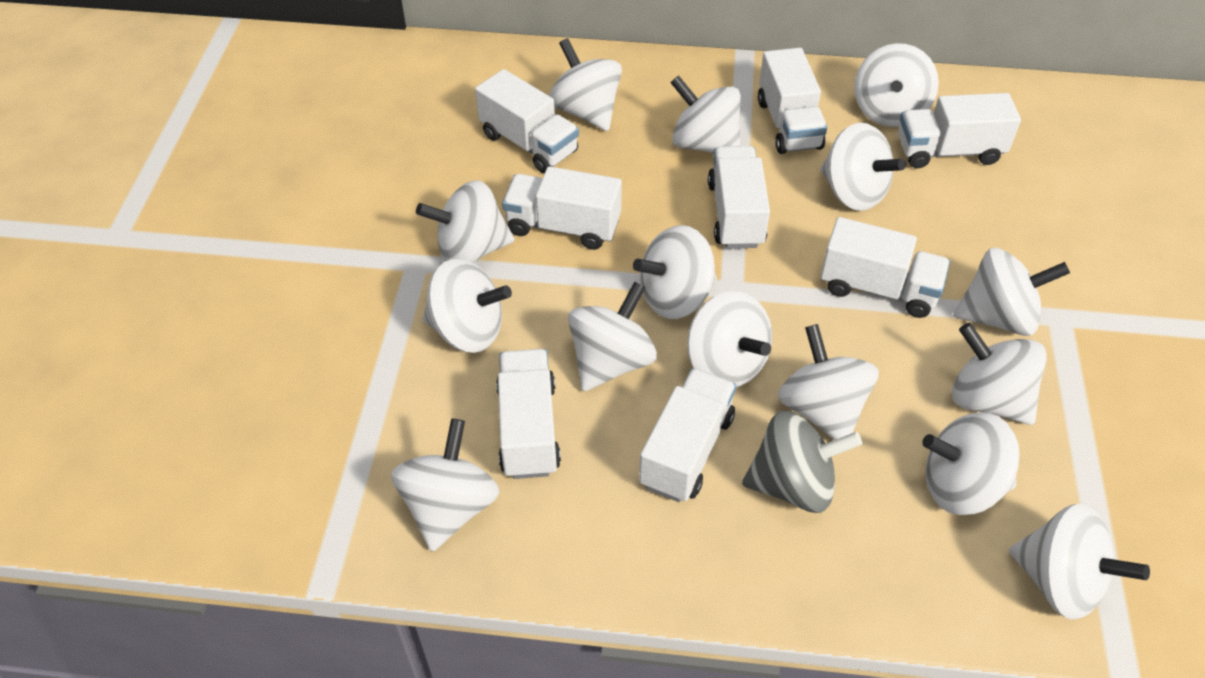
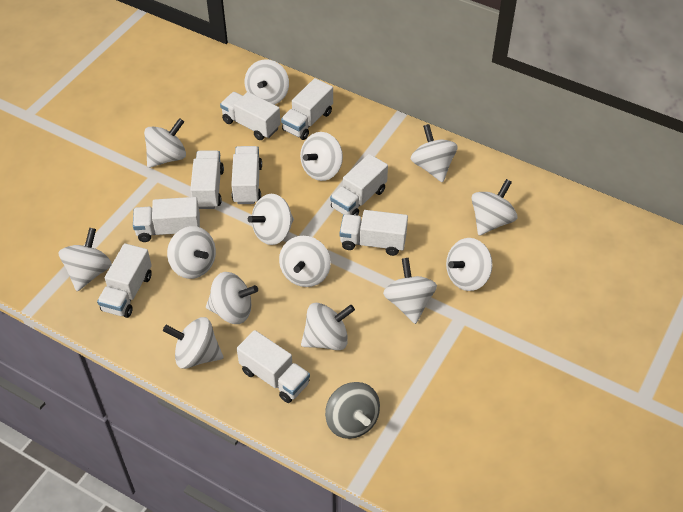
white spinning top: 15 -> 14
white truck: 8 -> 9

